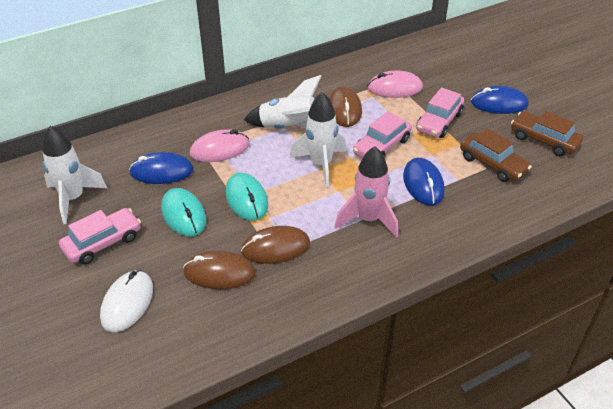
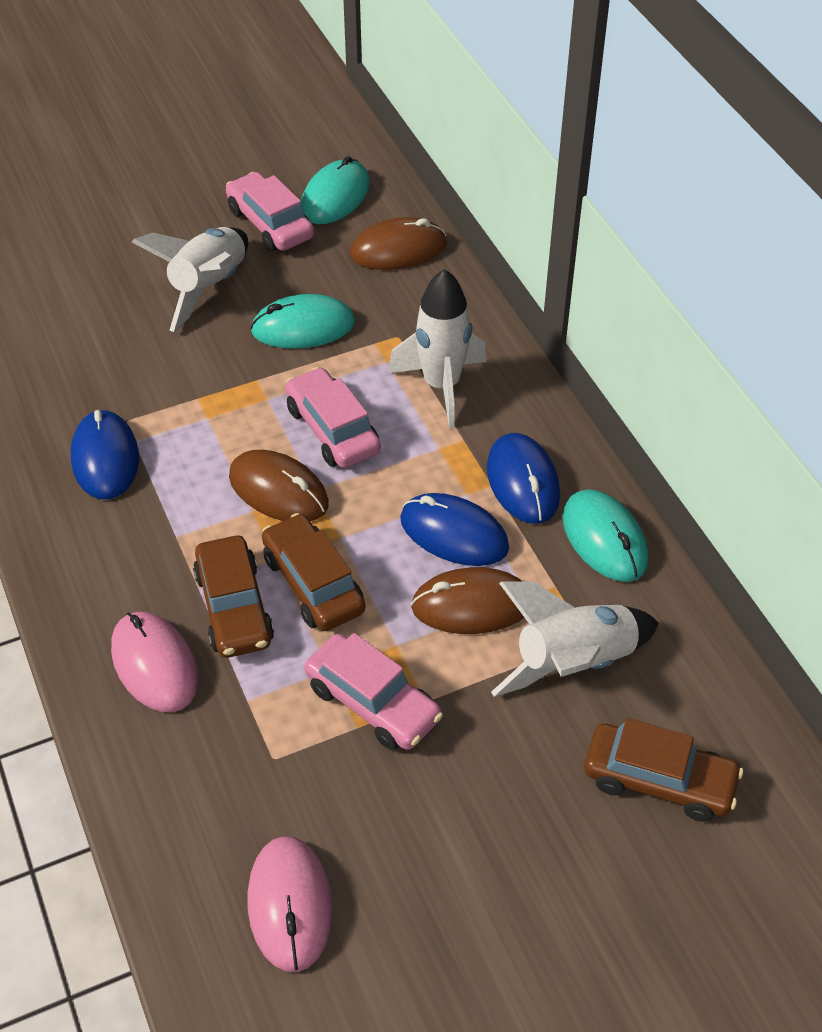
brown car: 2 -> 3
pink rocket: 1 -> 0
turquoise mouse: 2 -> 3
white mouse: 1 -> 0

